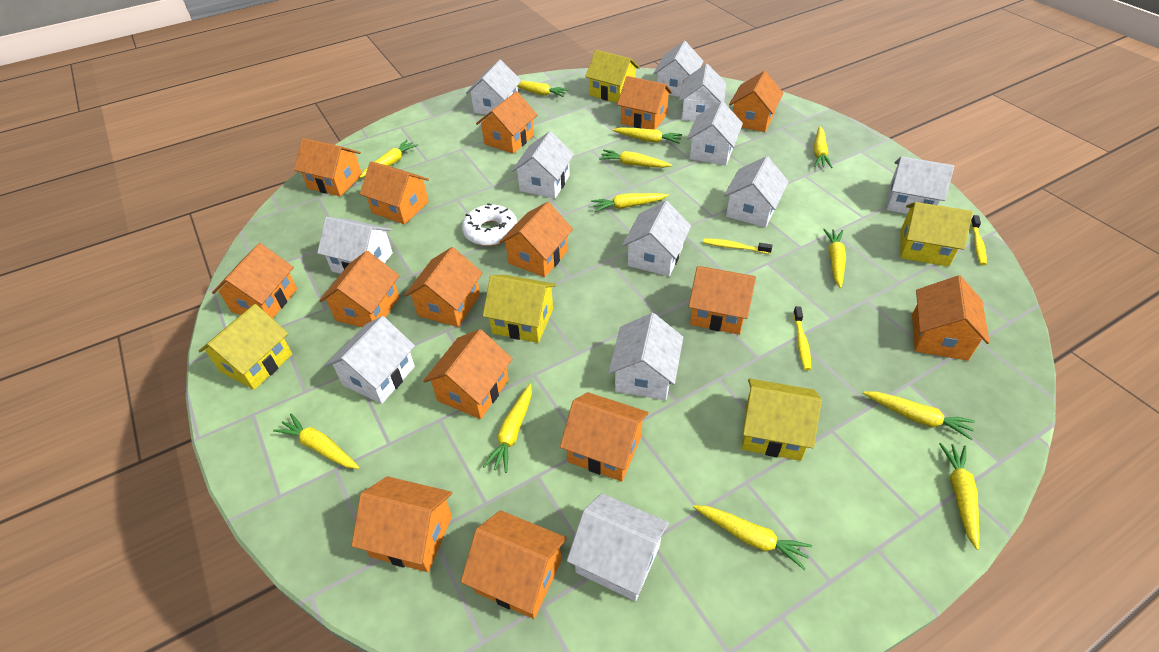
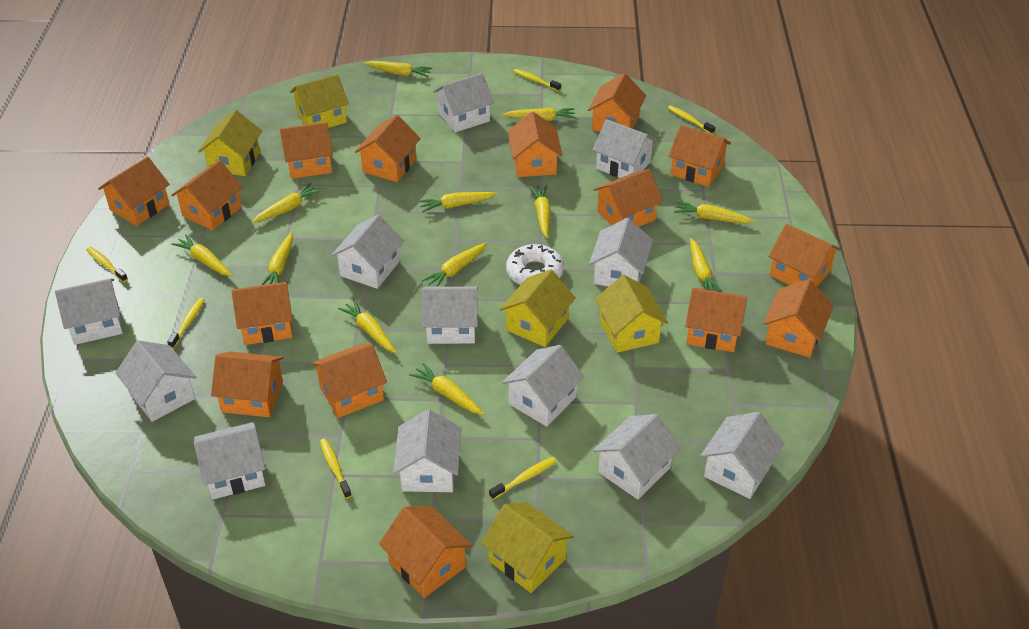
yellow toothbrush: 3 -> 6

